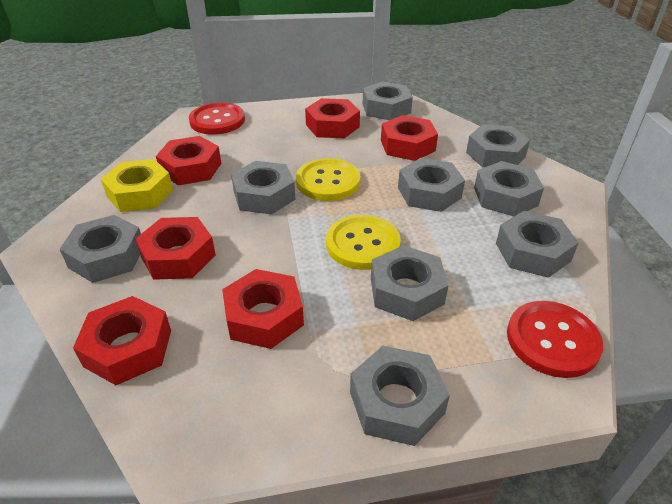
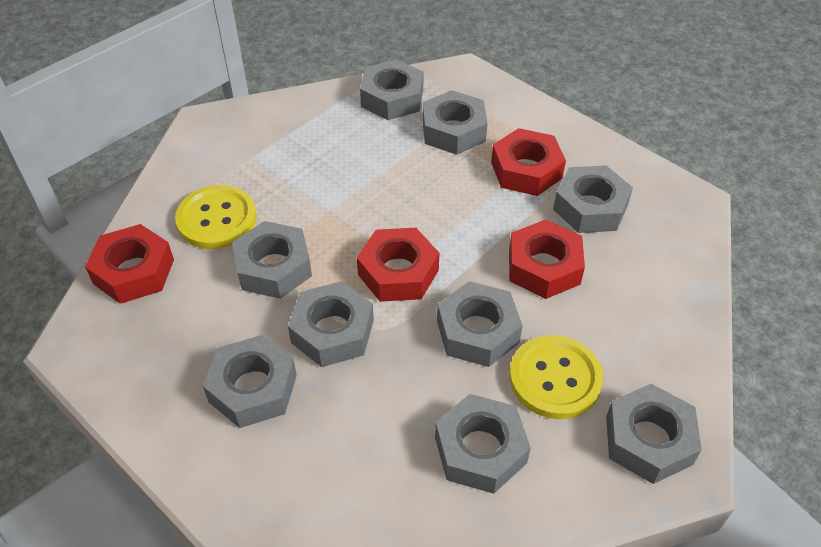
red button: 2 -> 0
red nut: 6 -> 4
yellow nut: 1 -> 0

